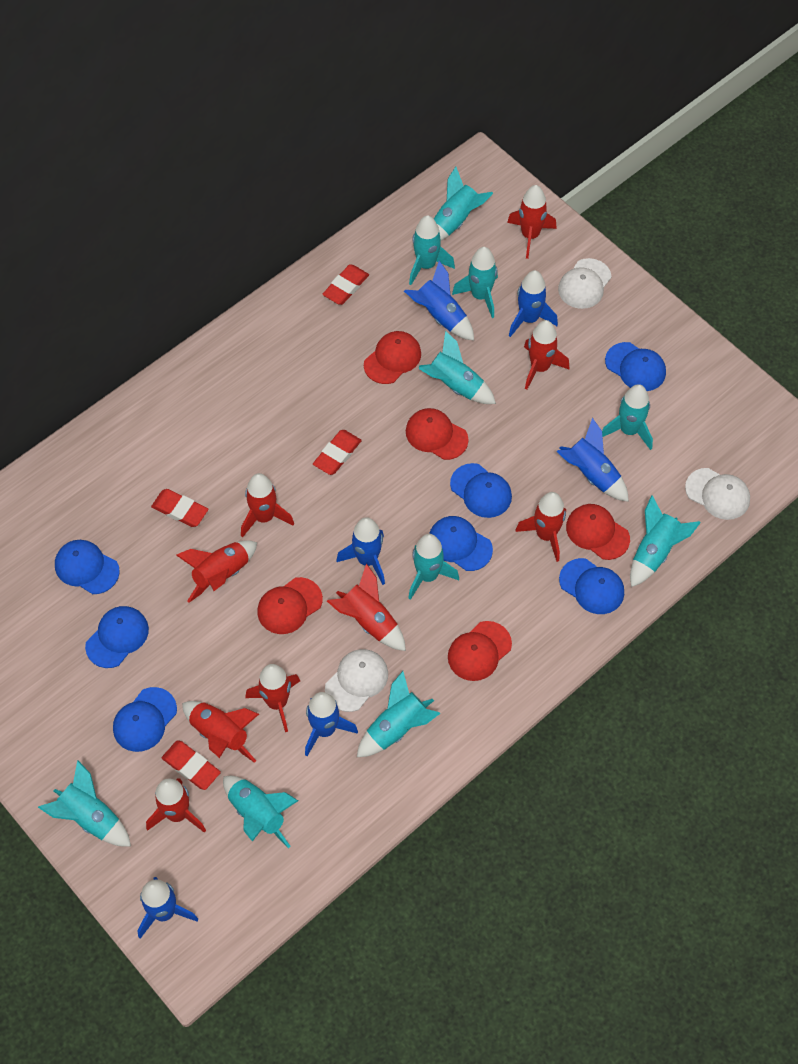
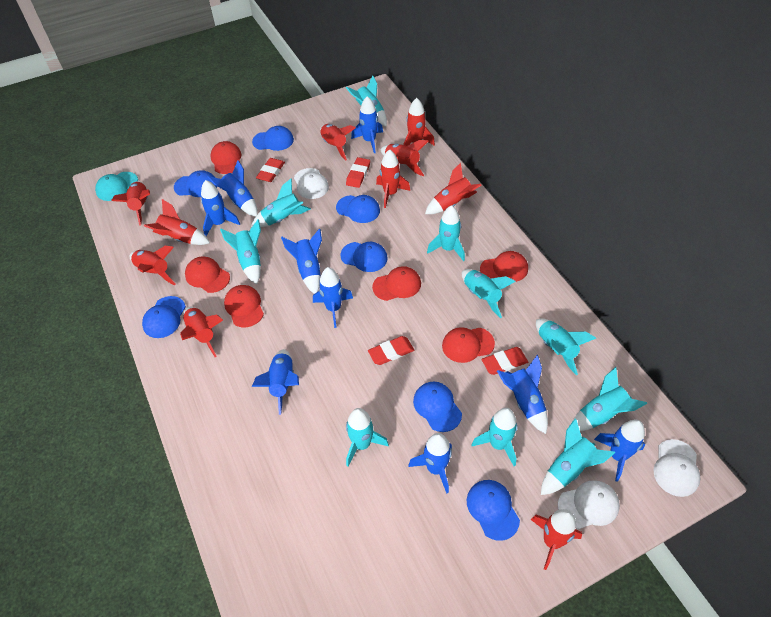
blue rocket: 6 -> 9
red cap: 5 -> 6
red rocket: 9 -> 10
turquoise cap: 0 -> 1

